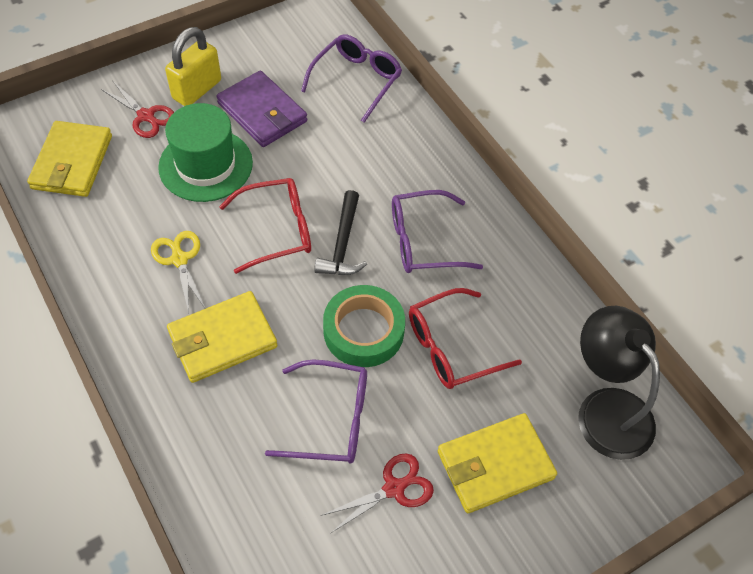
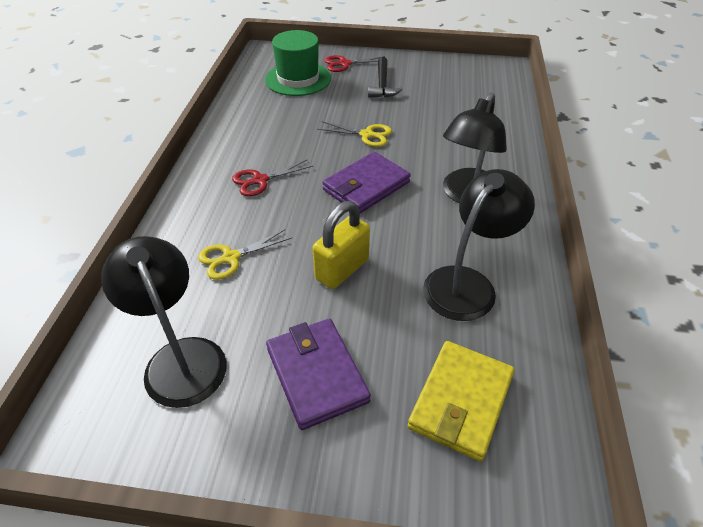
black lamp: 1 -> 3
green tape: 1 -> 0
purple glasses: 3 -> 0
purple wallet: 1 -> 2
red glasses: 2 -> 0
yellow scissors: 1 -> 2
yellow wallet: 3 -> 1

